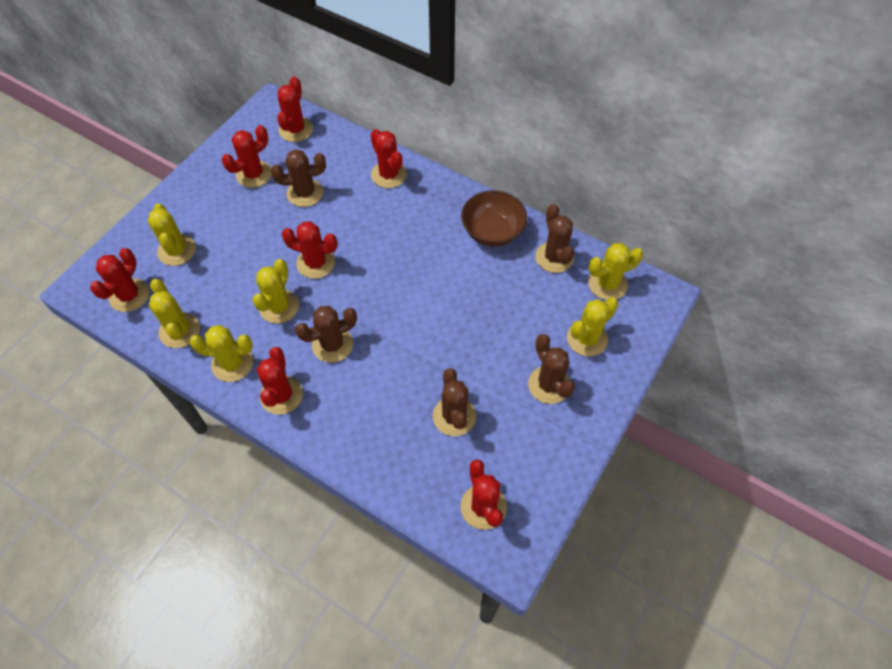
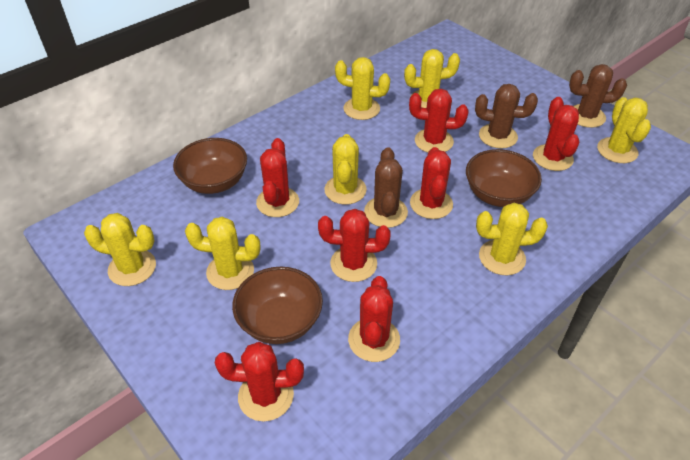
brown bowl: 1 -> 3
brown cactus: 5 -> 3
yellow cactus: 6 -> 7

